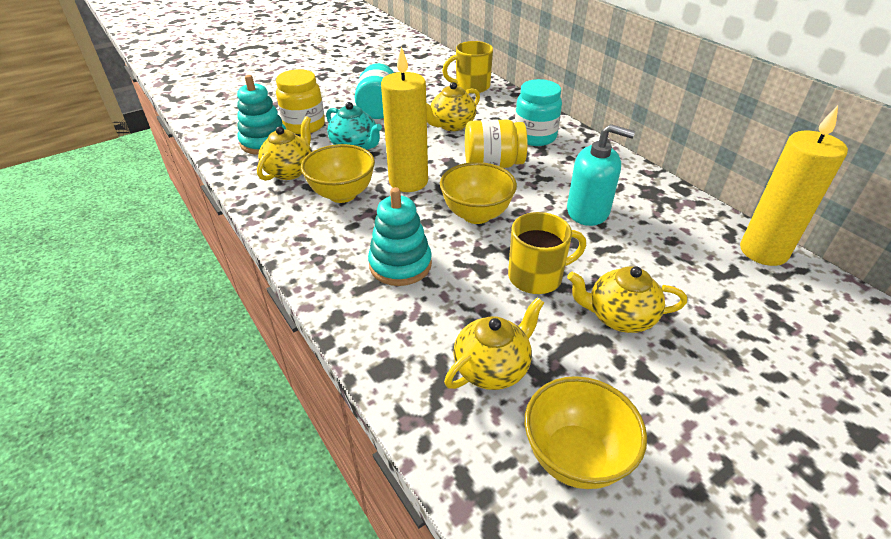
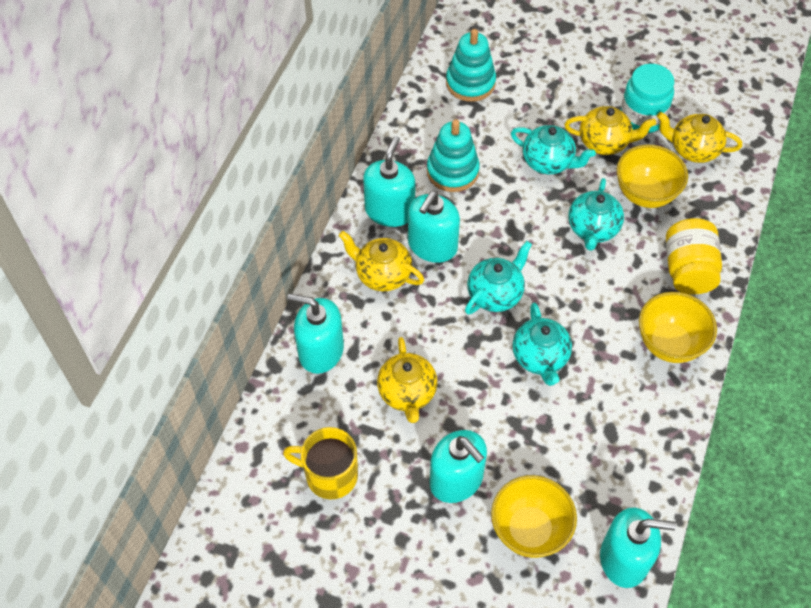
turquoise jar: 2 -> 1
turquoise soap dispenser: 1 -> 5
turquoise teapot: 1 -> 4
yellow candle: 2 -> 0
yellow jar: 2 -> 1
yellow mug: 2 -> 1

